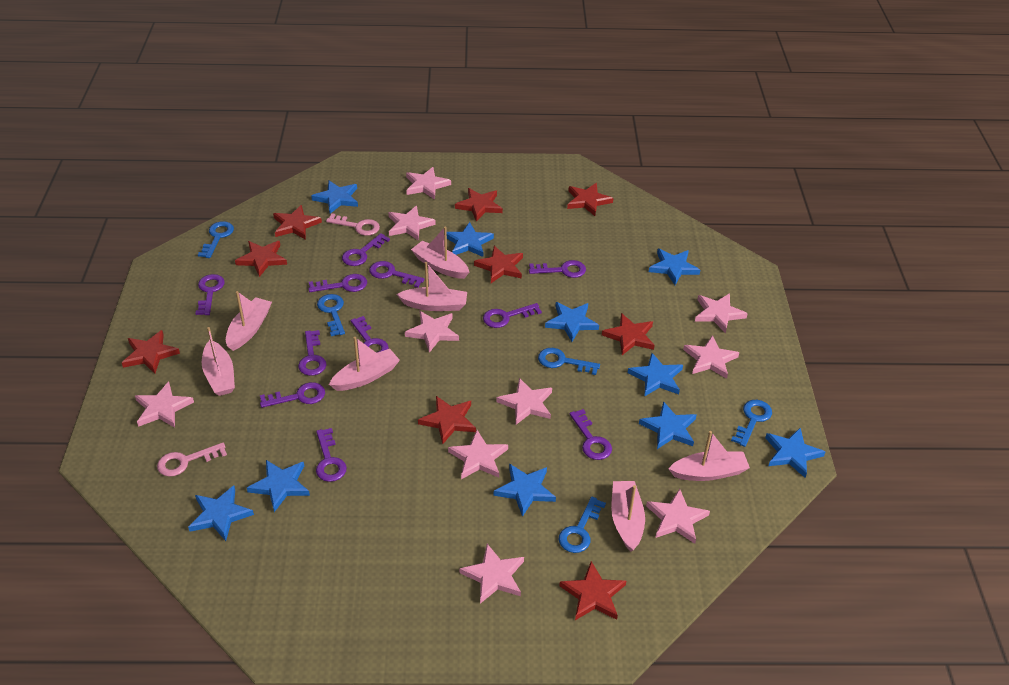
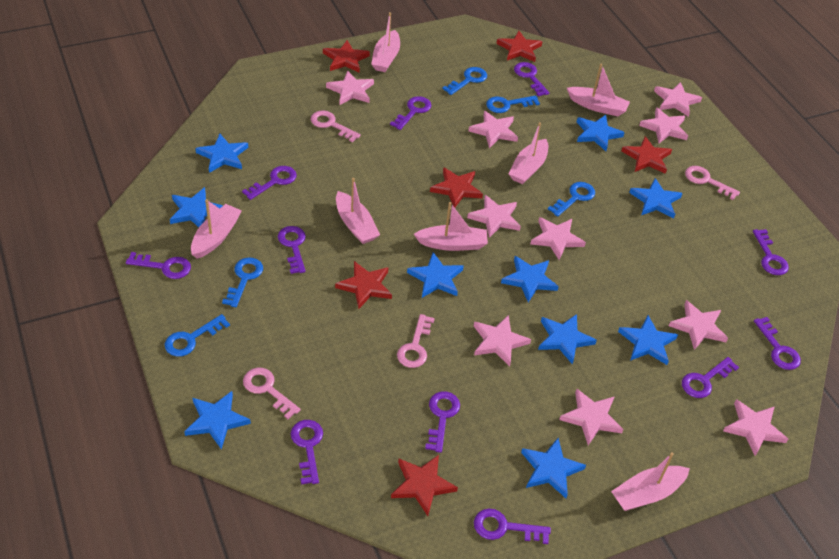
pink key: 2 -> 4
red star: 9 -> 6

